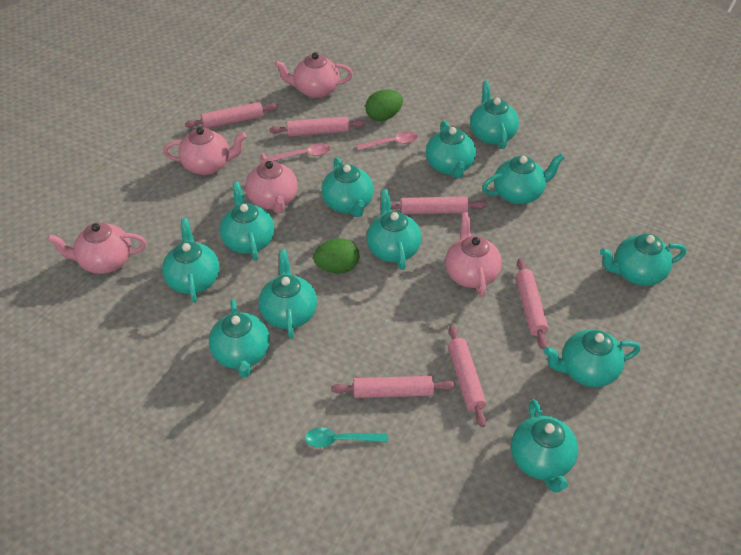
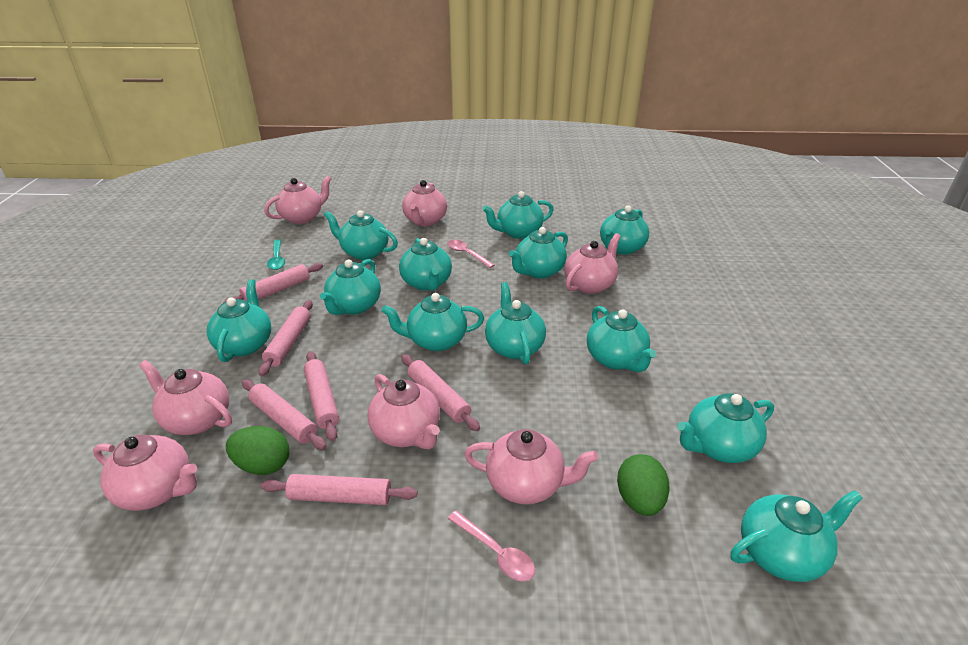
pink teapot: 5 -> 7

